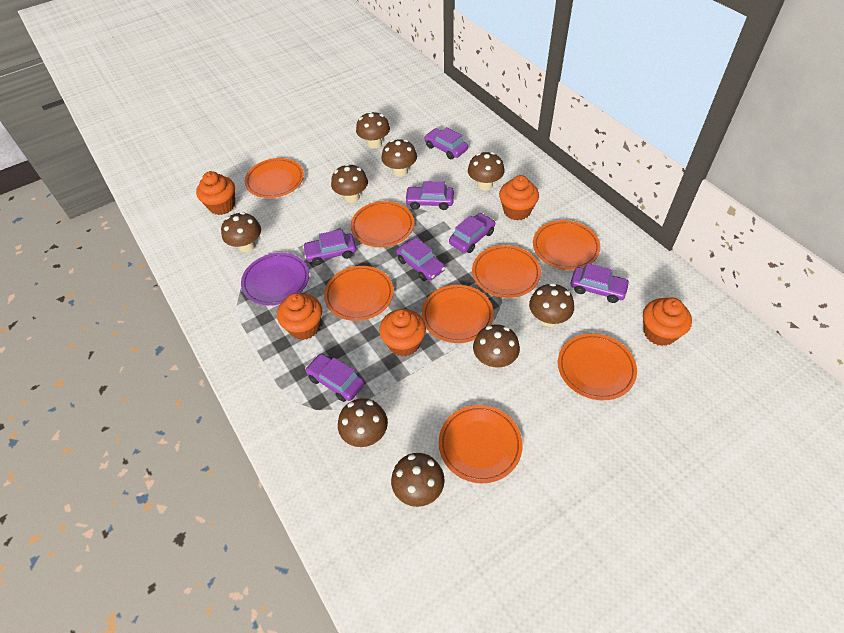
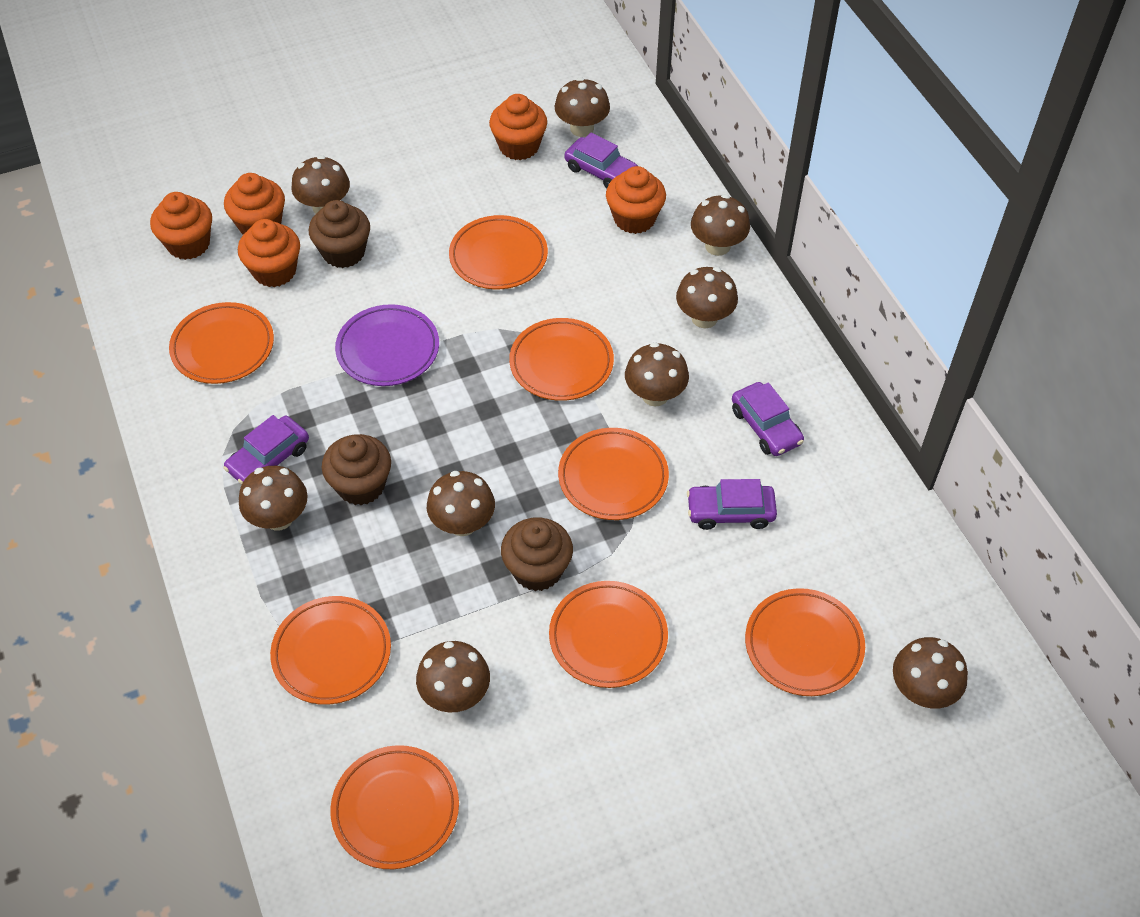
brown cupcake: 0 -> 3
purple car: 7 -> 4

